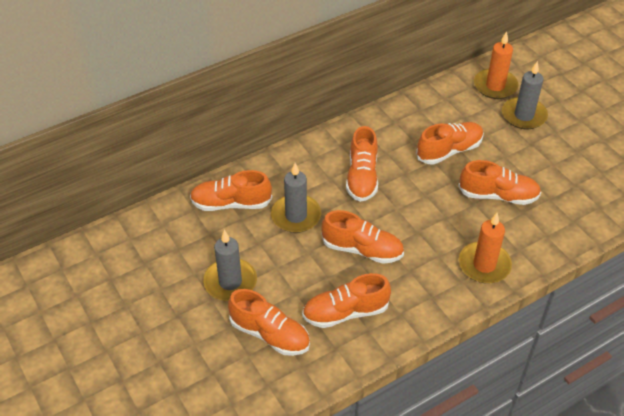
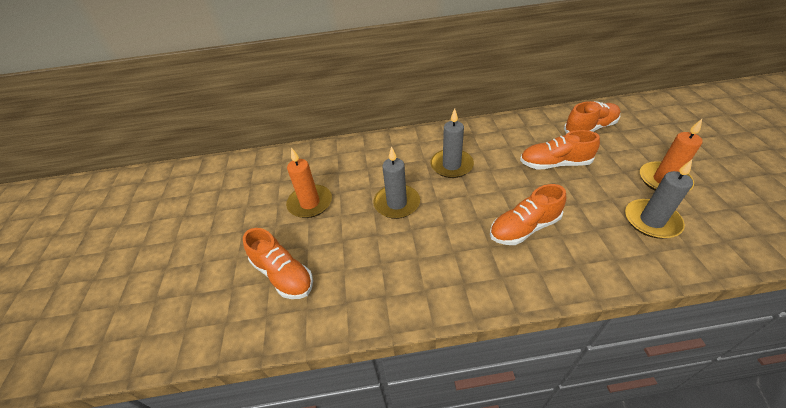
orange shoe: 7 -> 4

